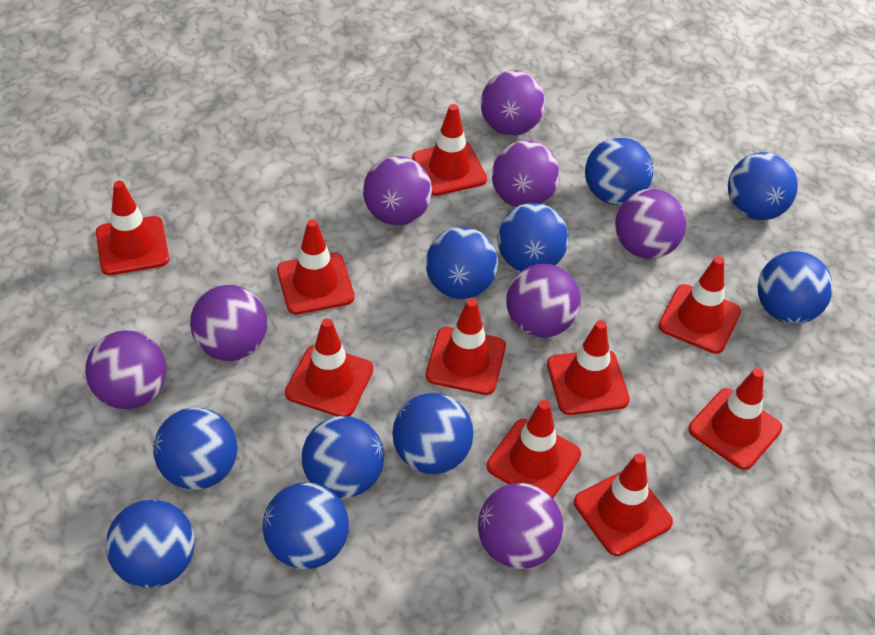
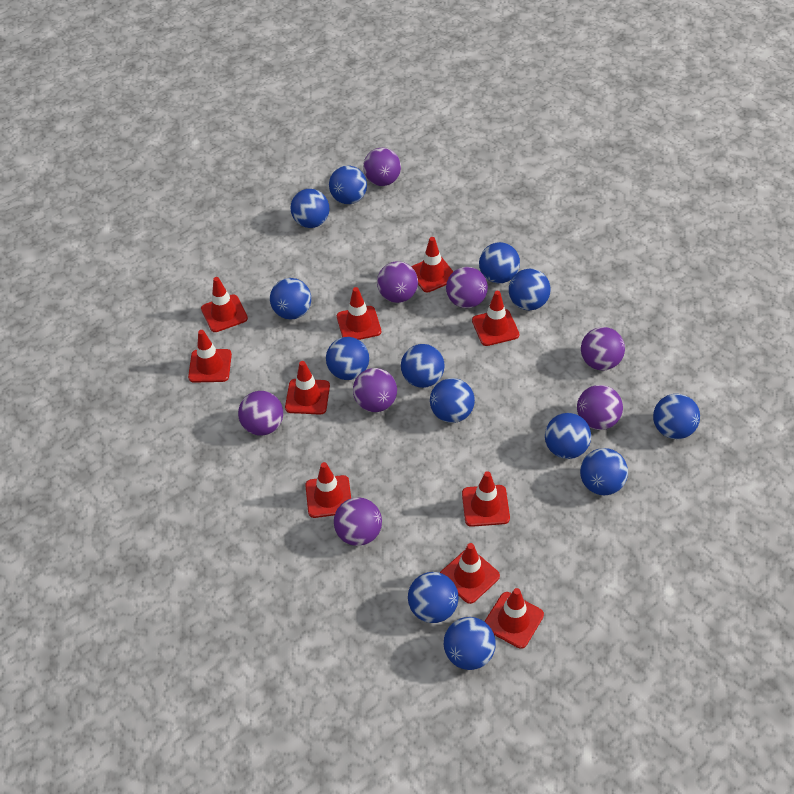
blue ball: 10 -> 13

